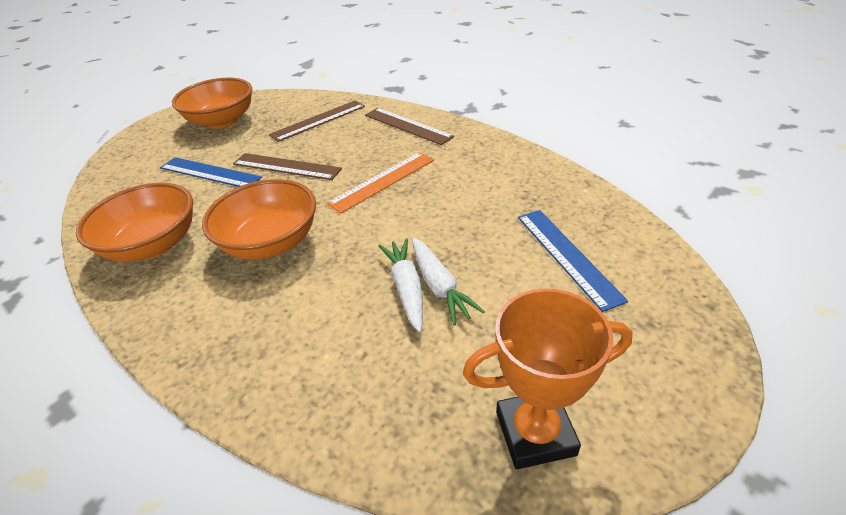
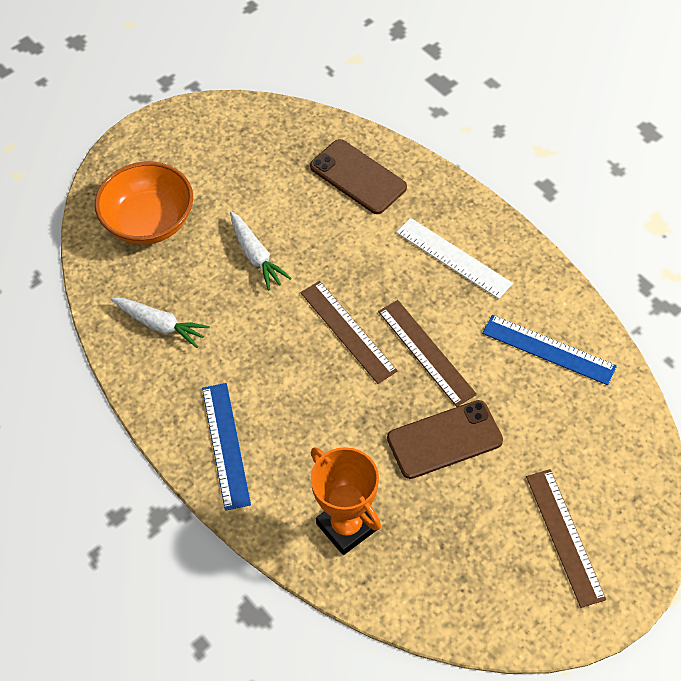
brown phone: 0 -> 2
orange bowl: 3 -> 1
orange ruler: 1 -> 0
white ruler: 0 -> 1

